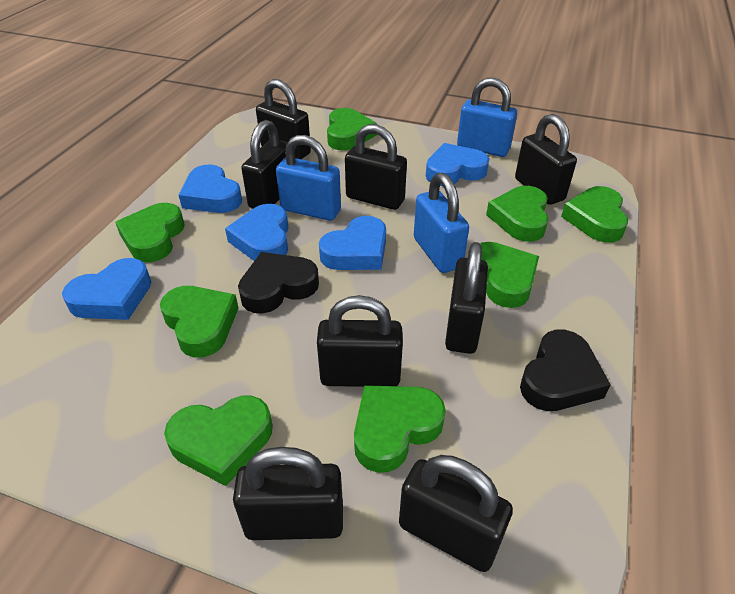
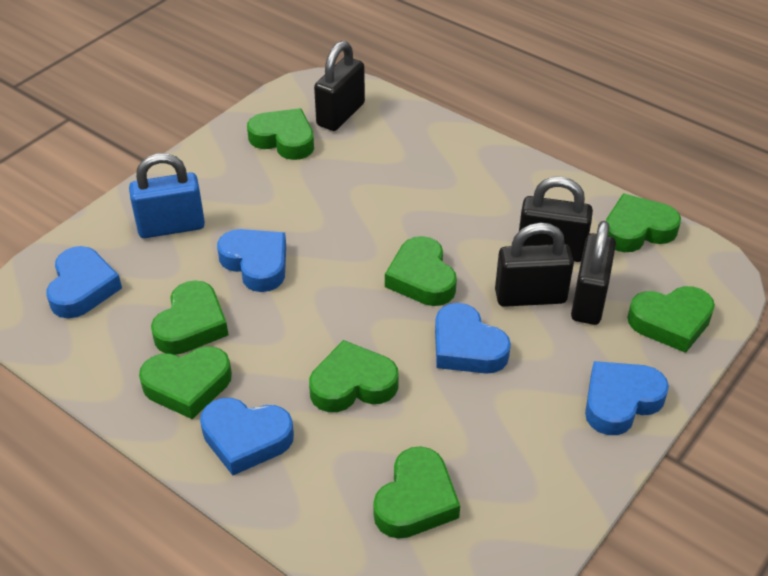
black heart: 2 -> 0
black padlock: 8 -> 4
blue padlock: 3 -> 1

